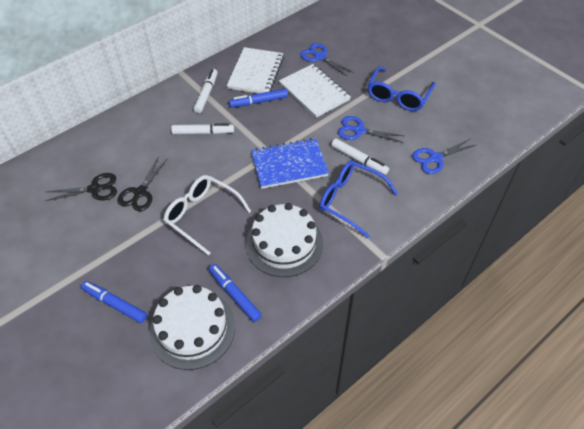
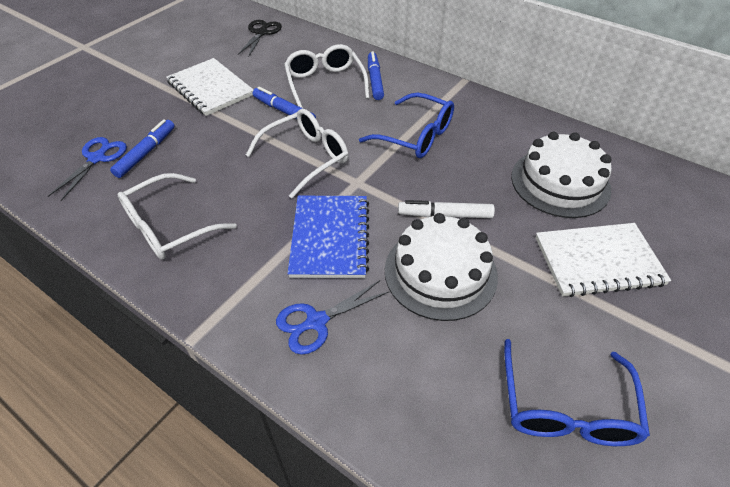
black scissors: 2 -> 1
blue scissors: 3 -> 2
white glasses: 1 -> 3
white marker: 3 -> 1

